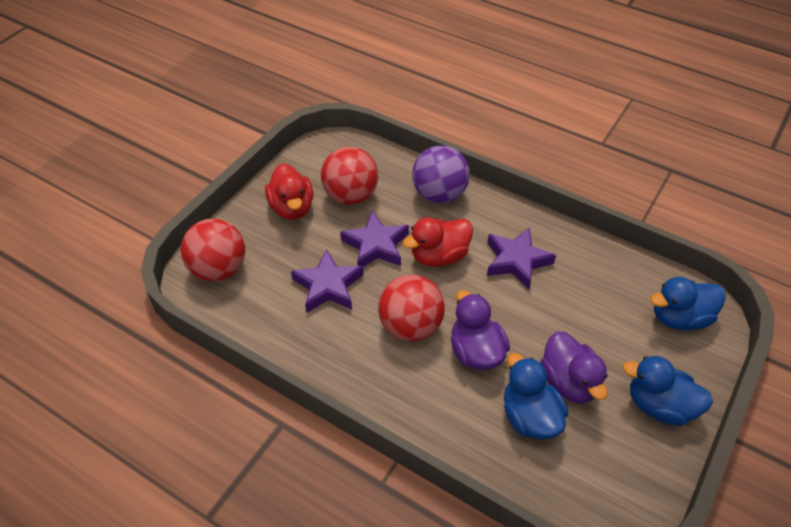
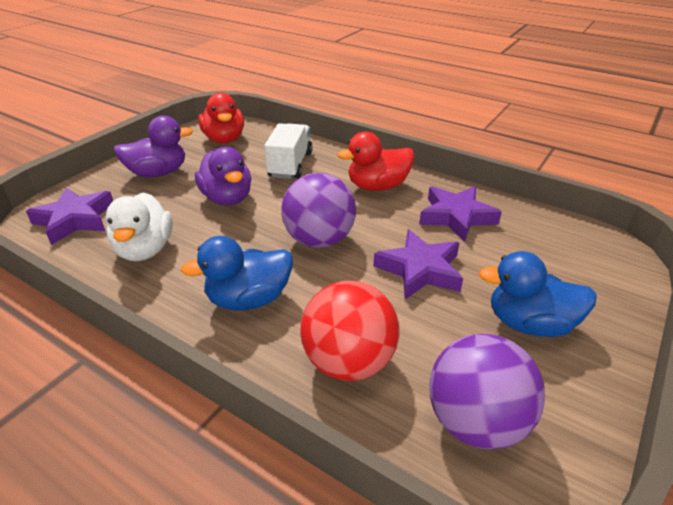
blue duck: 3 -> 2
purple ball: 1 -> 2
red ball: 3 -> 1
white duck: 0 -> 1
white truck: 0 -> 1

